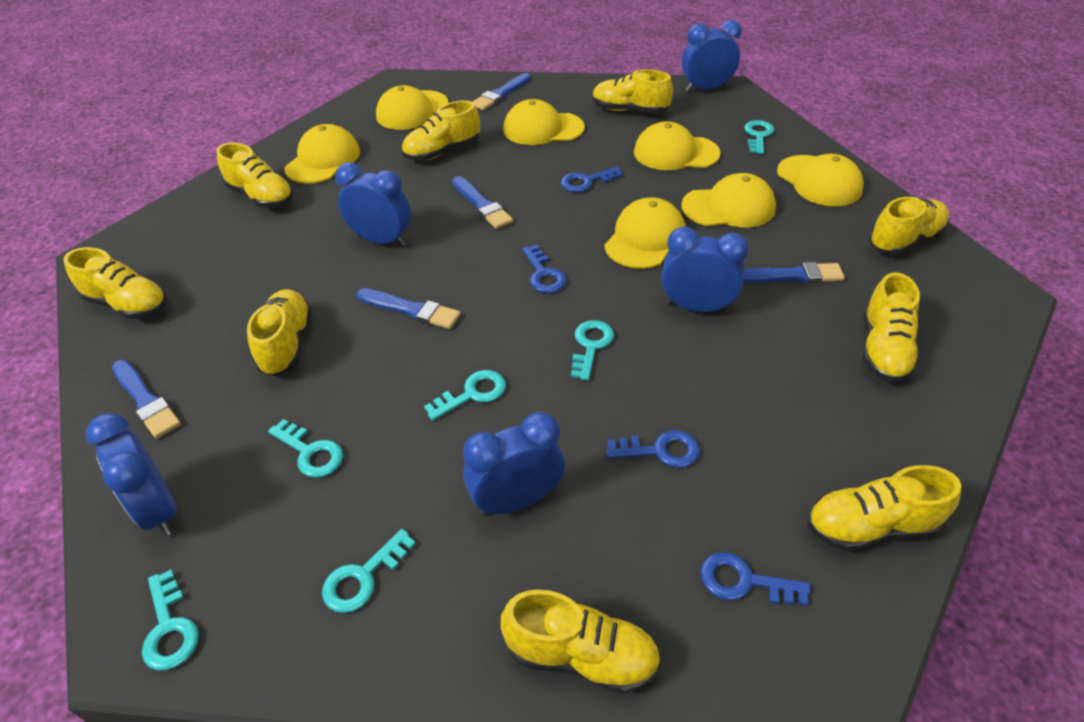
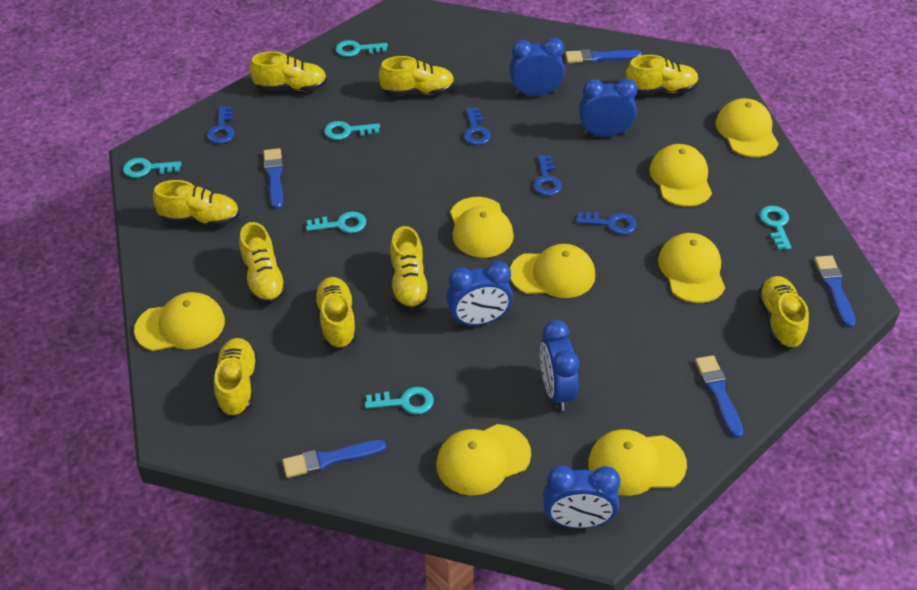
yellow cap: 7 -> 8

